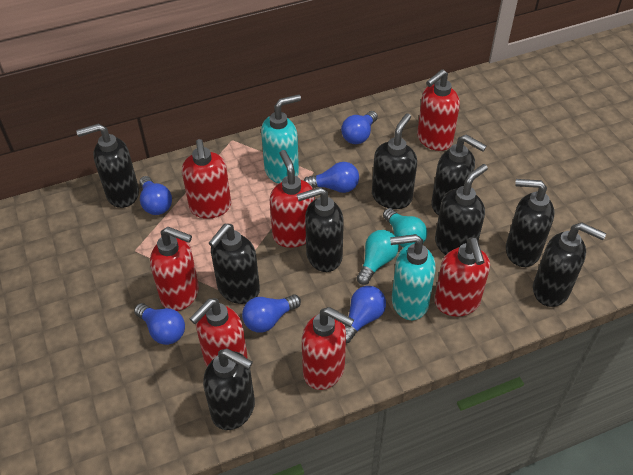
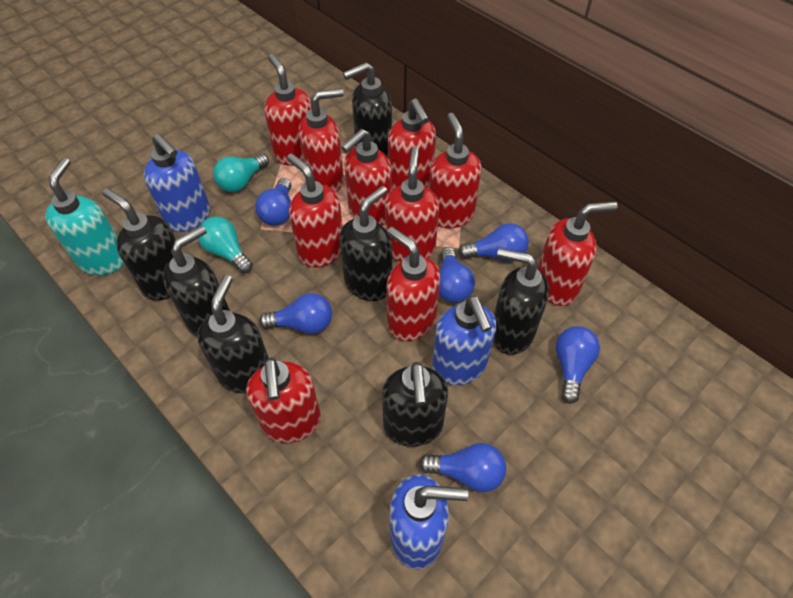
black soap dispenser: 9 -> 7
blue soap dispenser: 0 -> 3
red soap dispenser: 7 -> 10
turquoise soap dispenser: 2 -> 1

